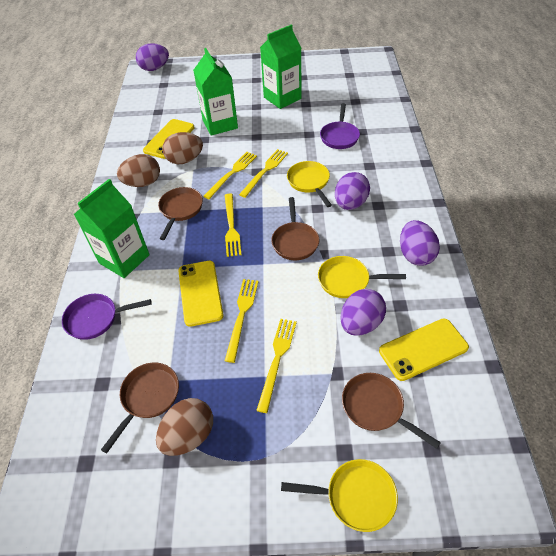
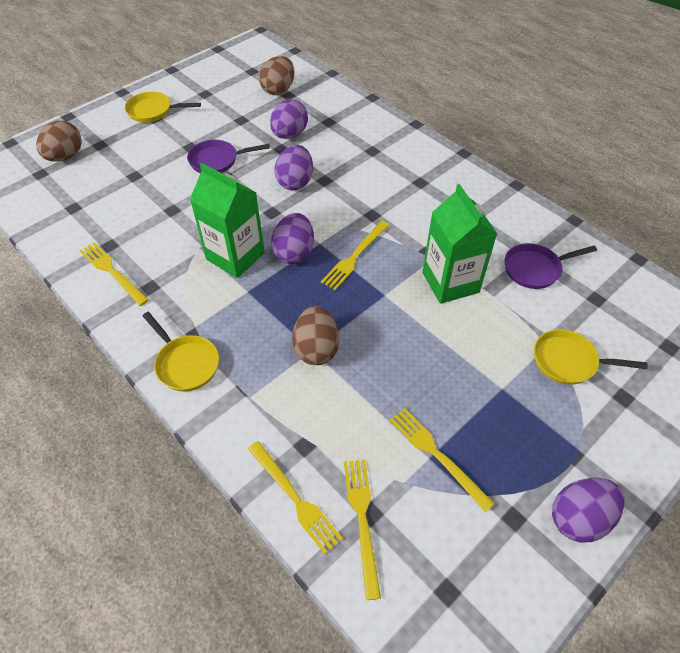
brown pan: 4 -> 0
green carton: 3 -> 2
yellow phone: 3 -> 0

